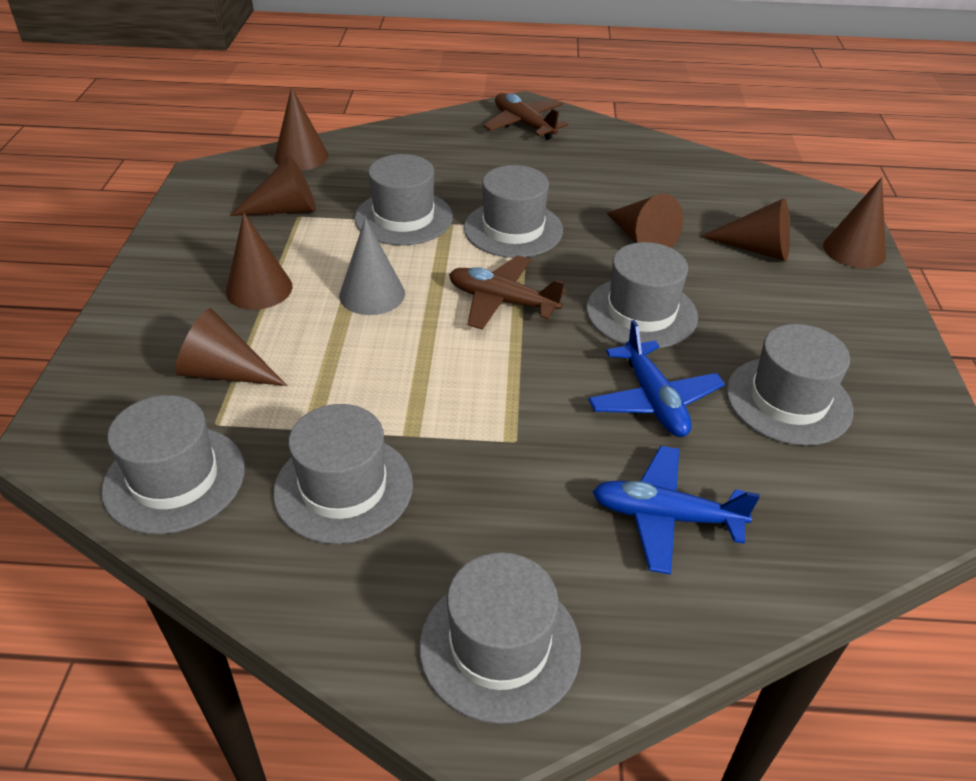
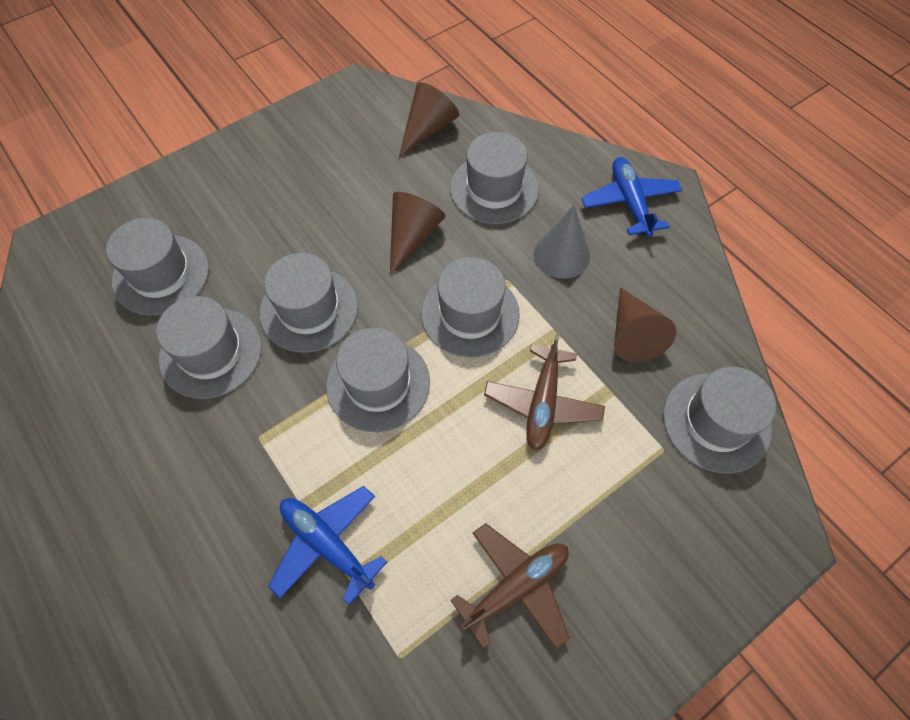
brown cone: 7 -> 3

